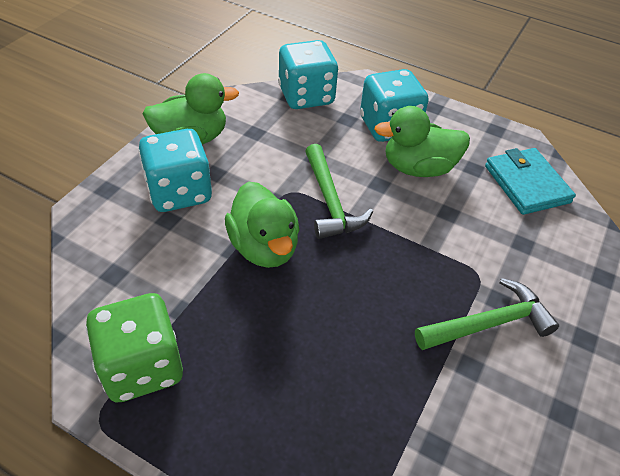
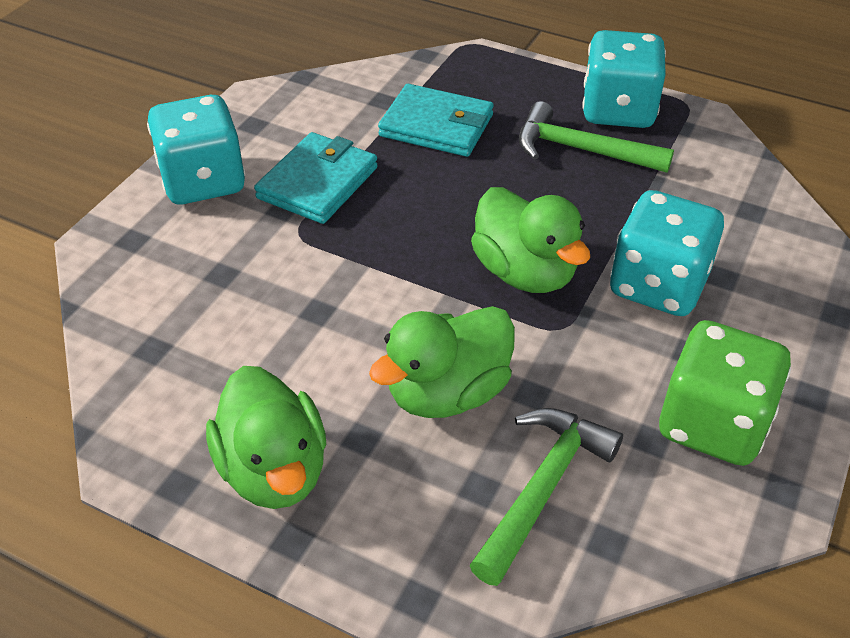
turquoise wallet: 1 -> 2

